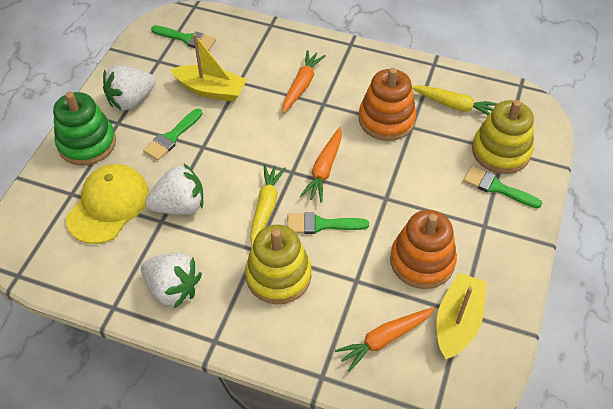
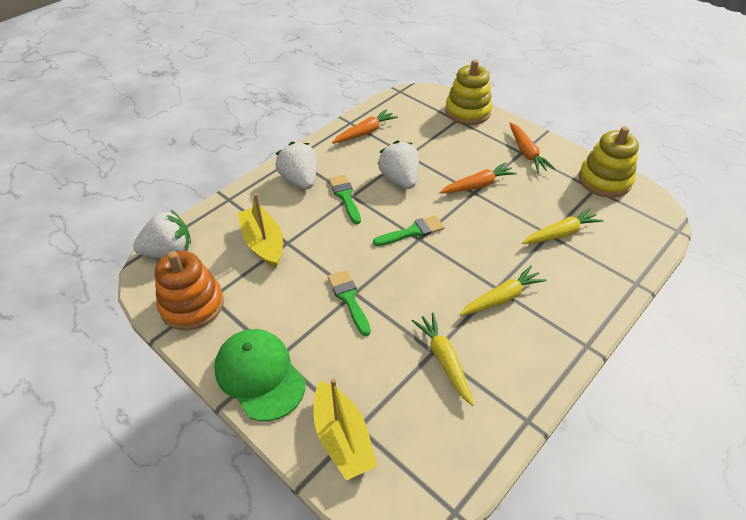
green brush: 4 -> 3
green cap: 0 -> 1
green stacking toy: 1 -> 0
orange stacking toy: 2 -> 1
yellow cap: 1 -> 0
yellow carrot: 2 -> 3

